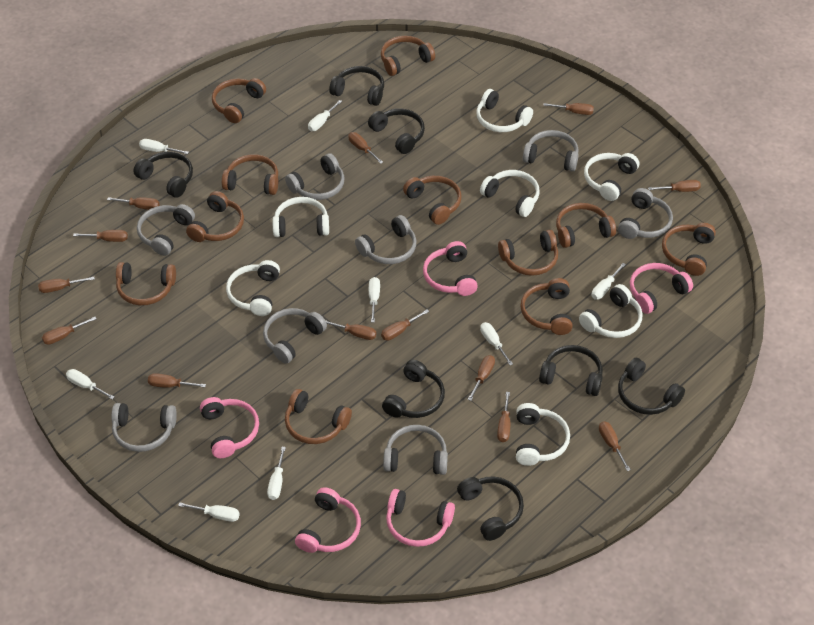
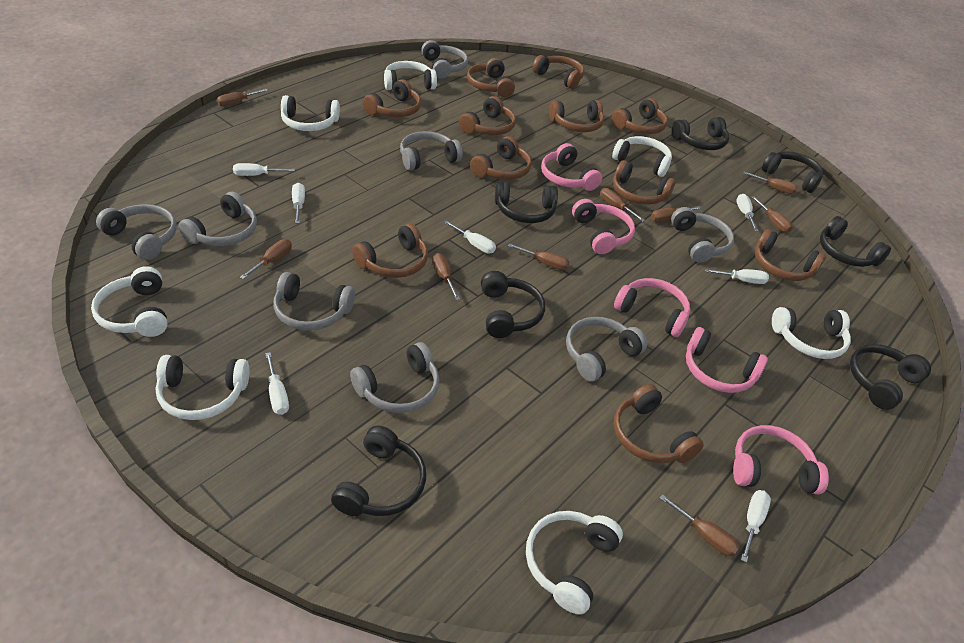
brown screwdriver: 13 -> 9
white screwdriver: 8 -> 7

